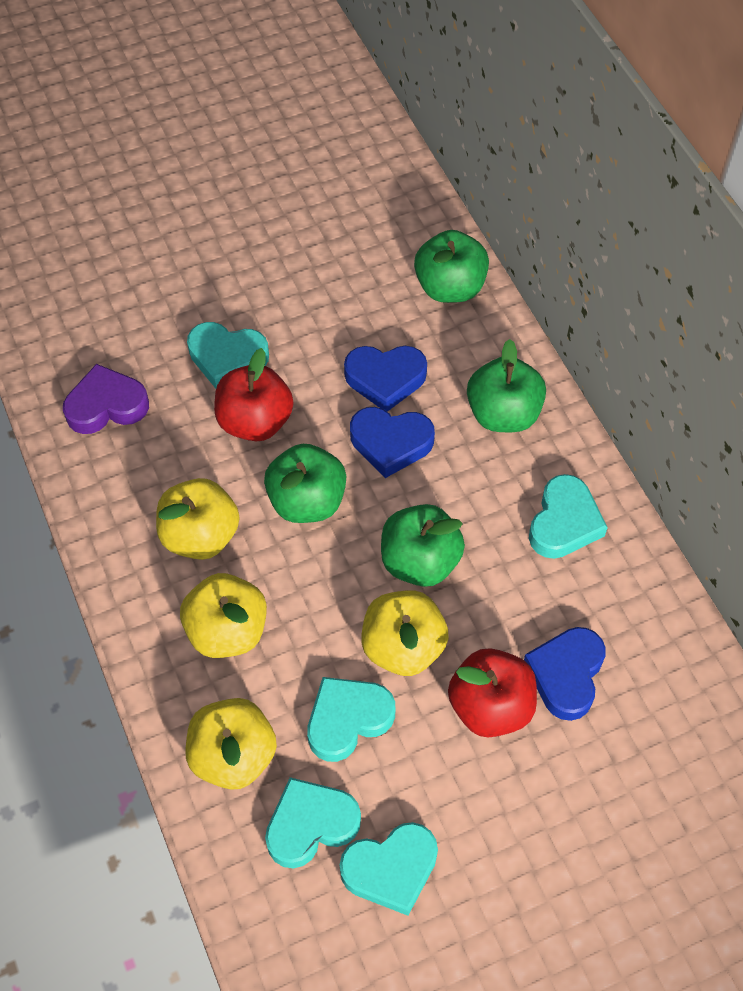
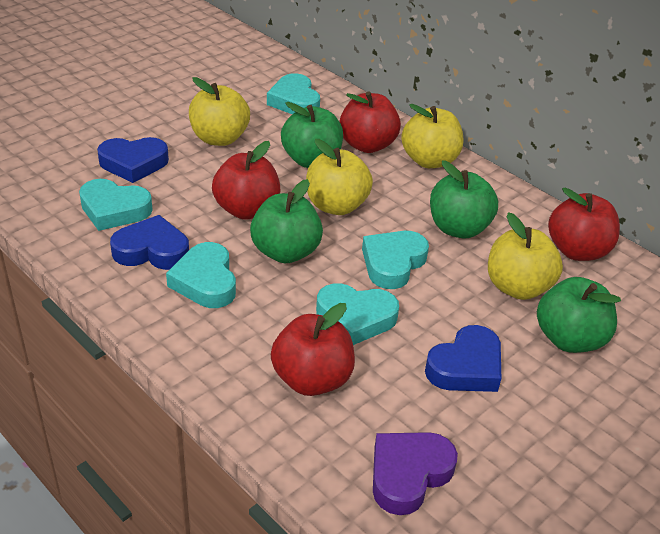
red apple: 2 -> 4

